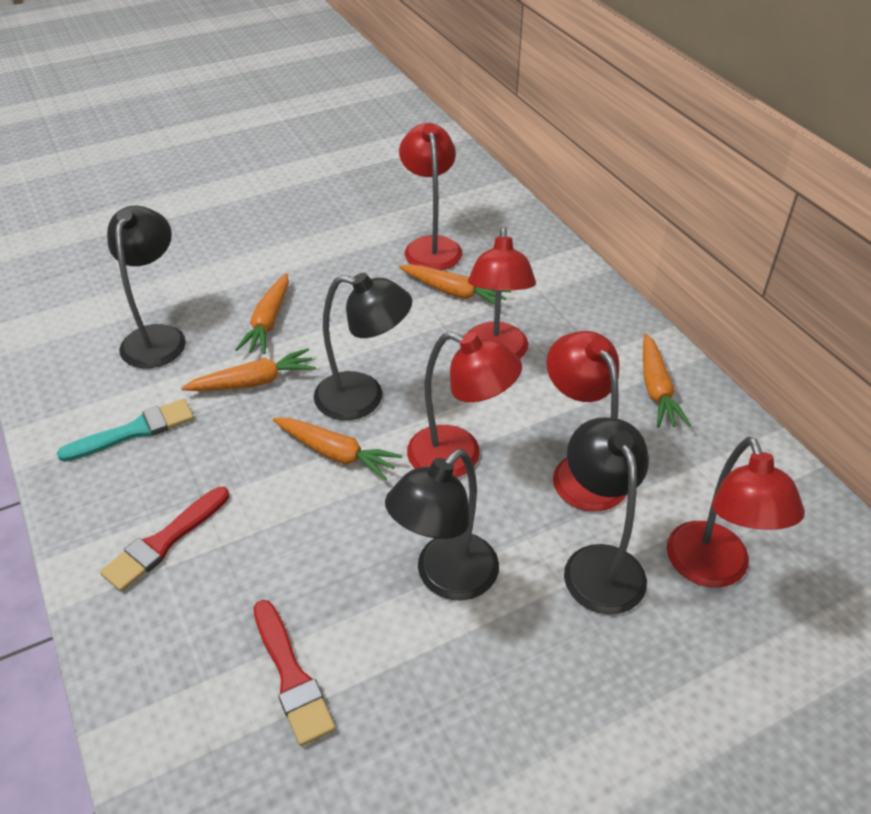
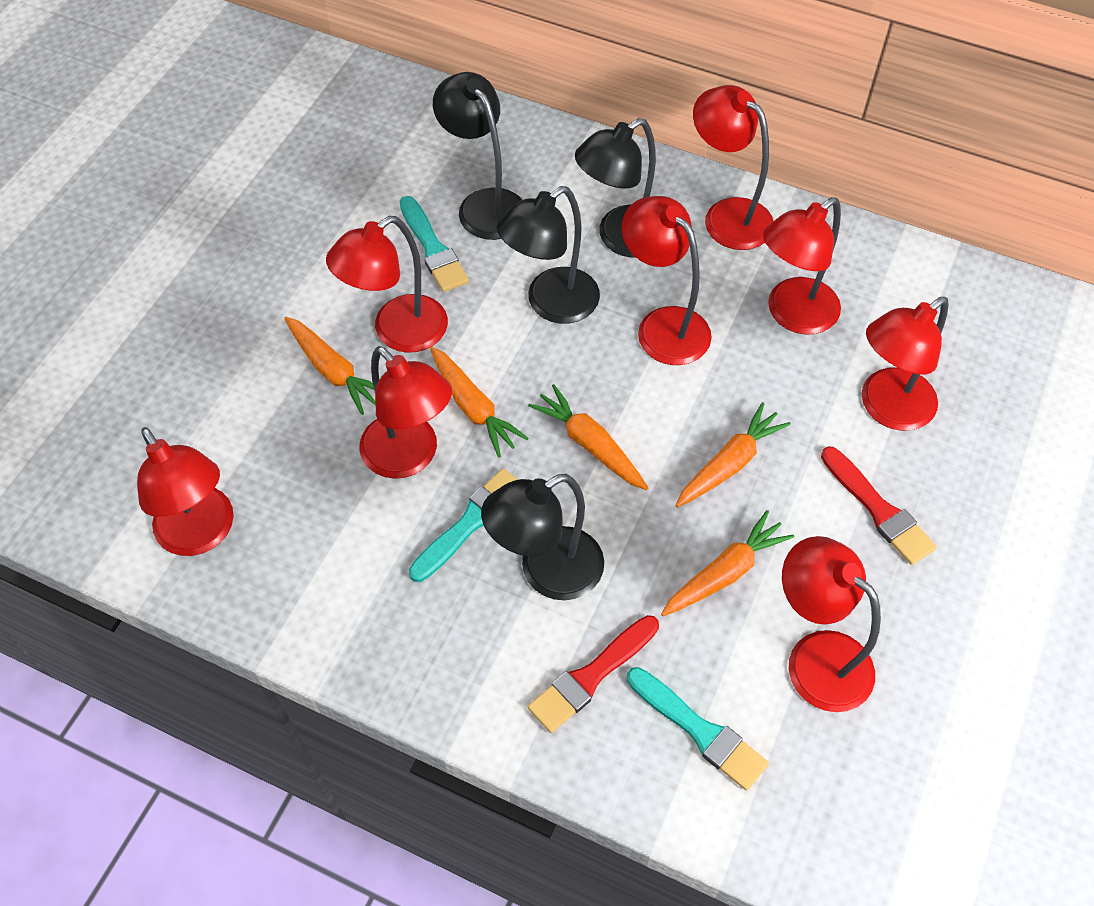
red lamp: 5 -> 8
turquoise brush: 1 -> 3

